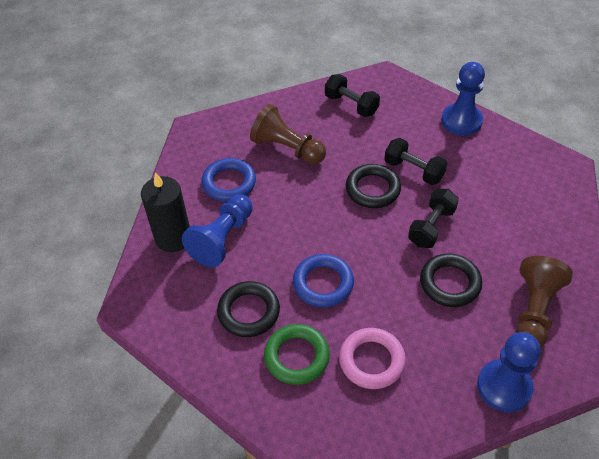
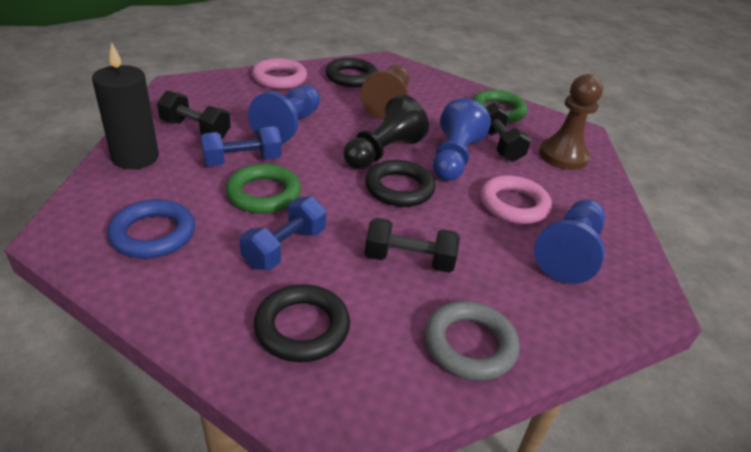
black pawn: 0 -> 1
blue dumbbell: 0 -> 2
blue ring: 2 -> 1
green ring: 1 -> 2
grey ring: 0 -> 1
pink ring: 1 -> 2

